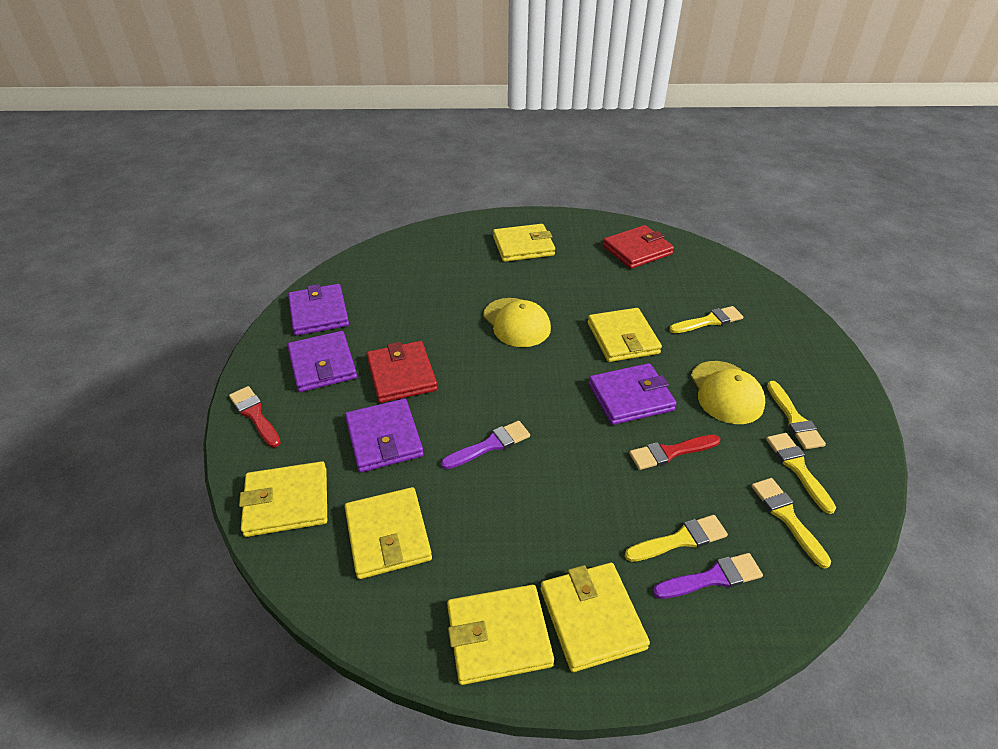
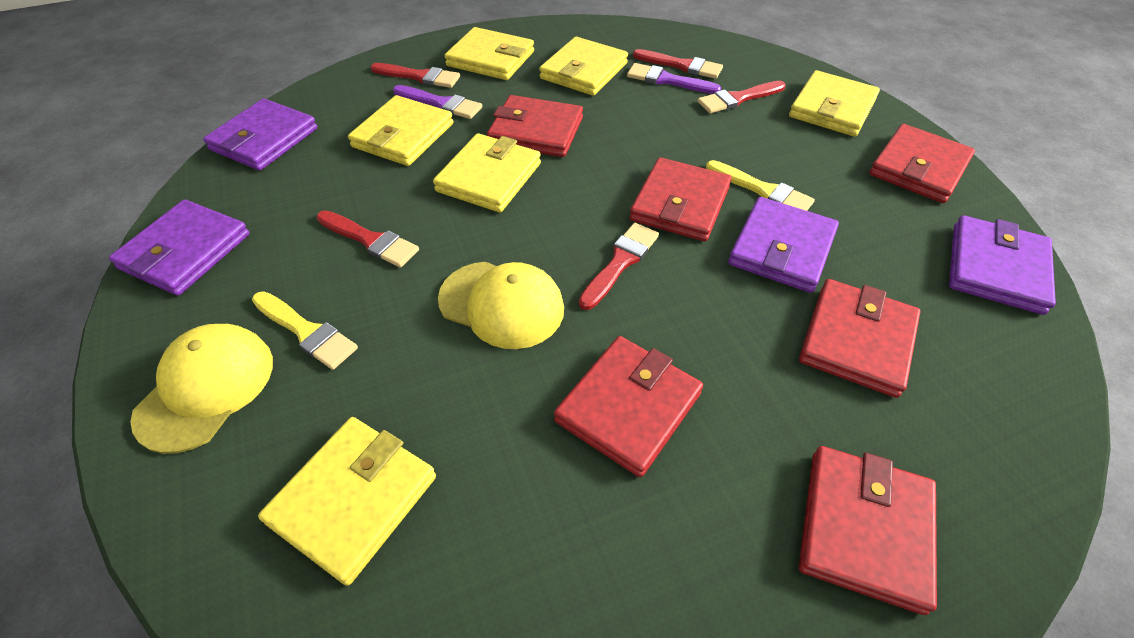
red brush: 2 -> 5
red wallet: 2 -> 6
yellow brush: 5 -> 2

